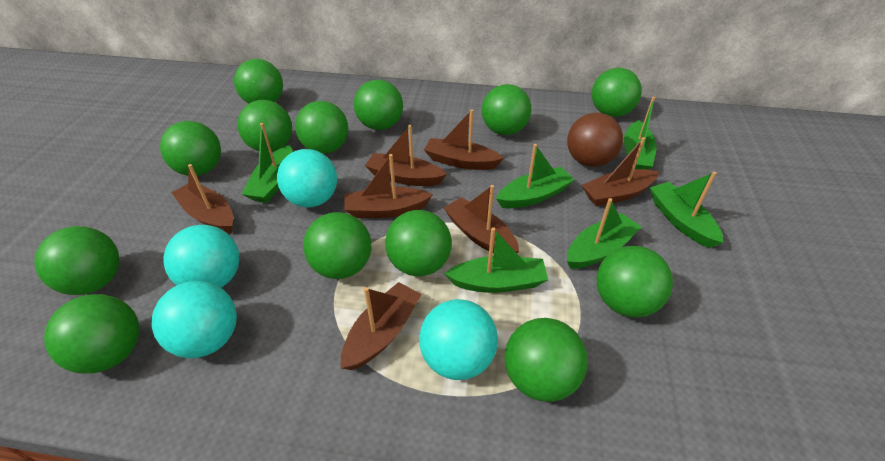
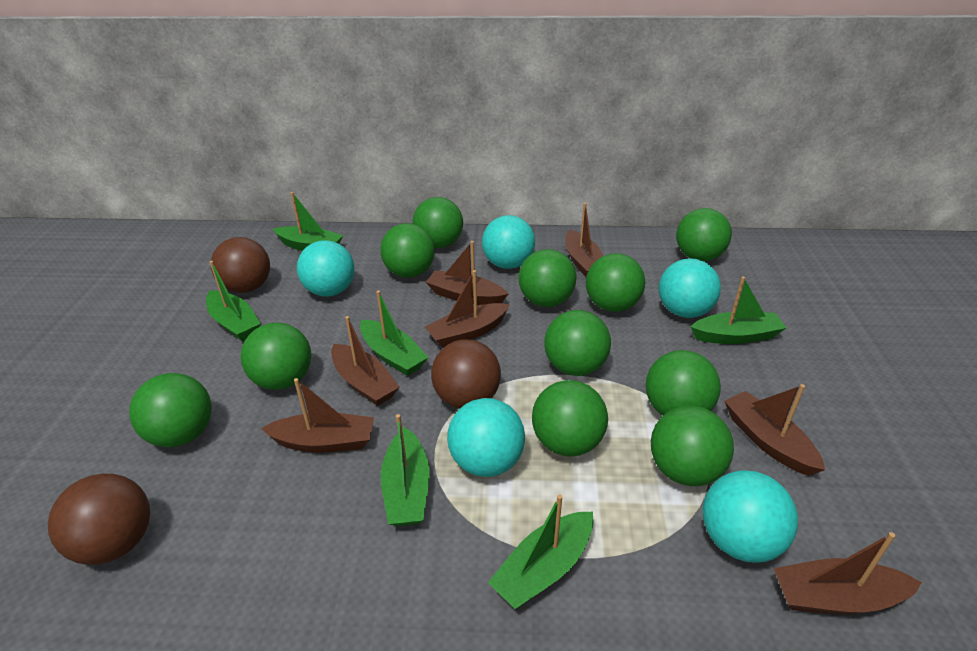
brown ball: 1 -> 3
green ball: 13 -> 11
turquoise ball: 4 -> 5

